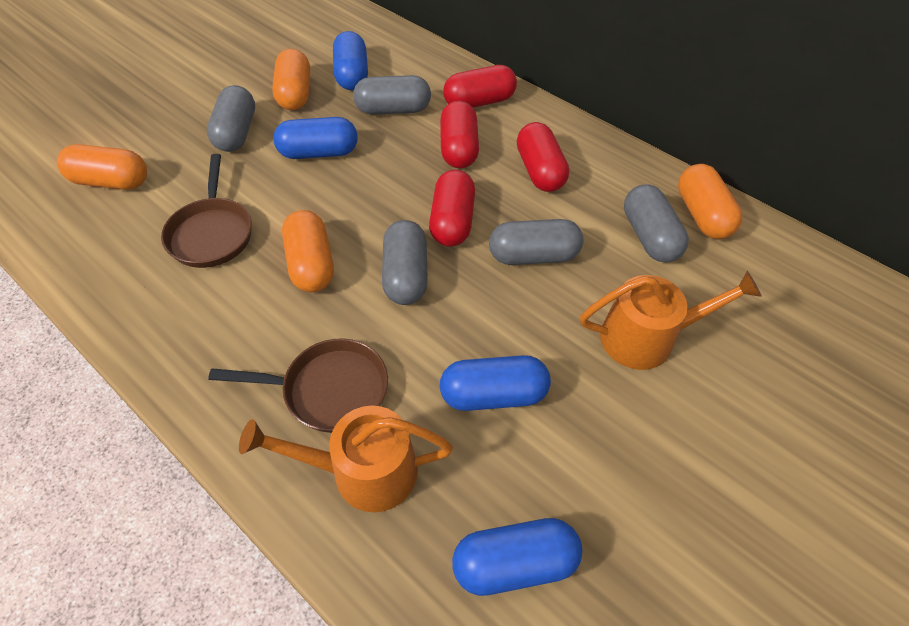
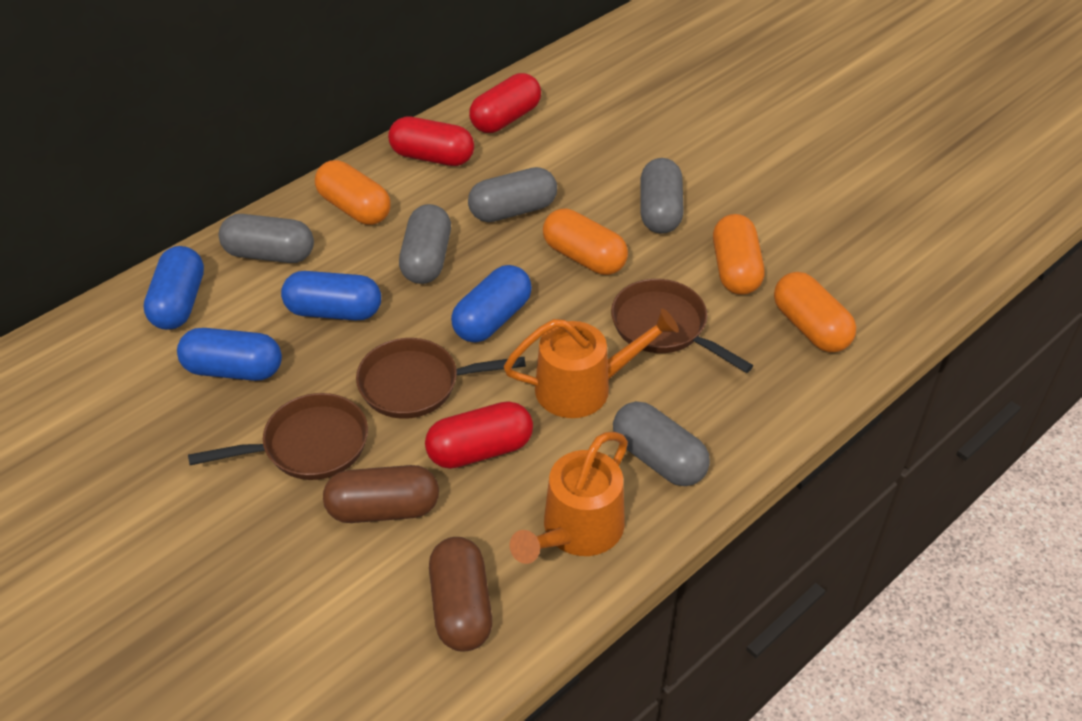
brown capsule: 0 -> 2
brown pan: 2 -> 3
red capsule: 4 -> 3

